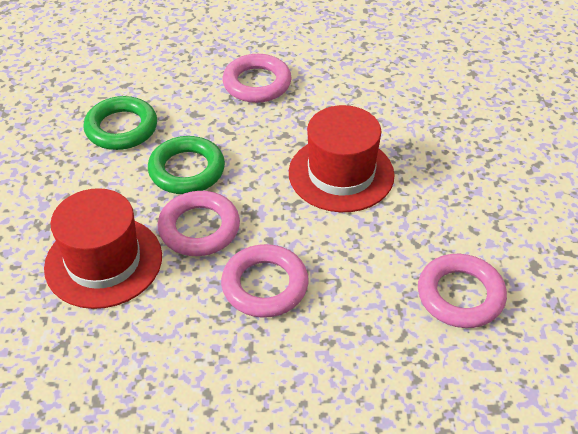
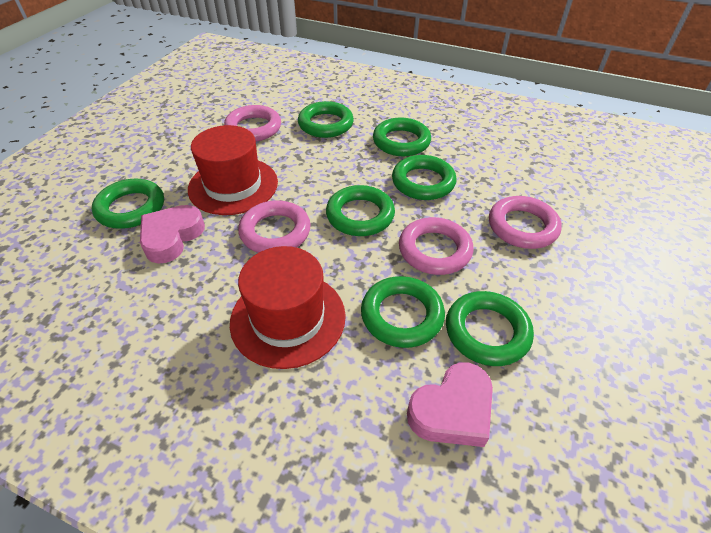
green ring: 2 -> 7
pink heart: 0 -> 2

